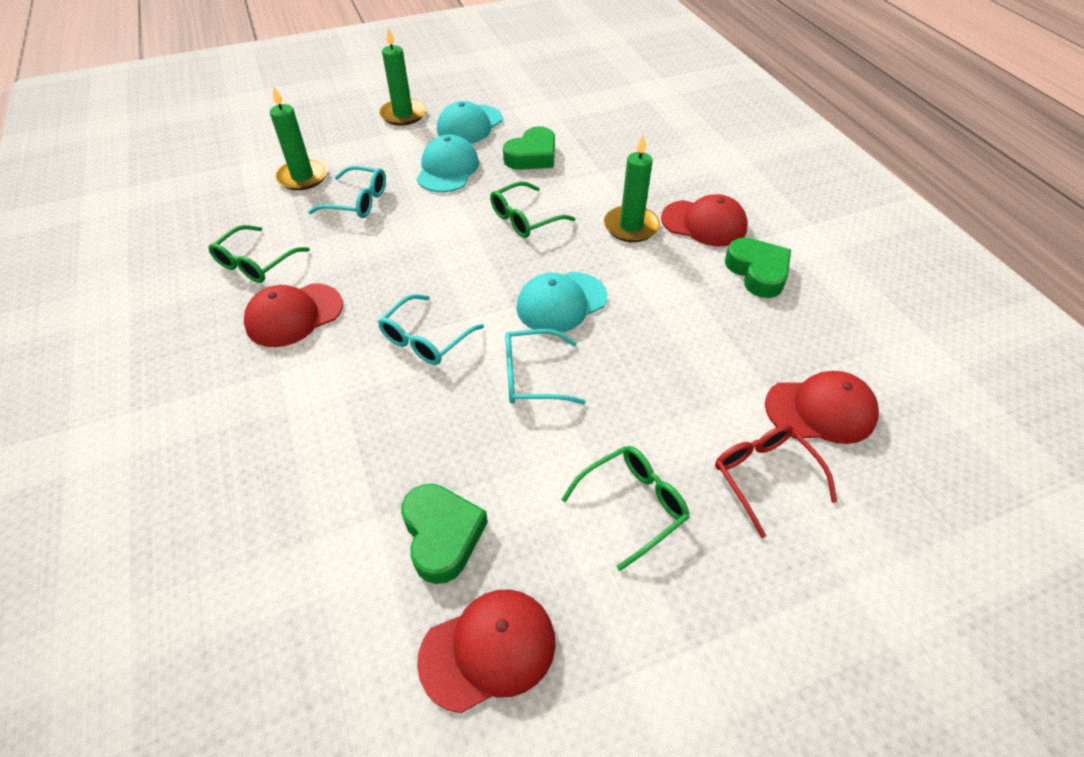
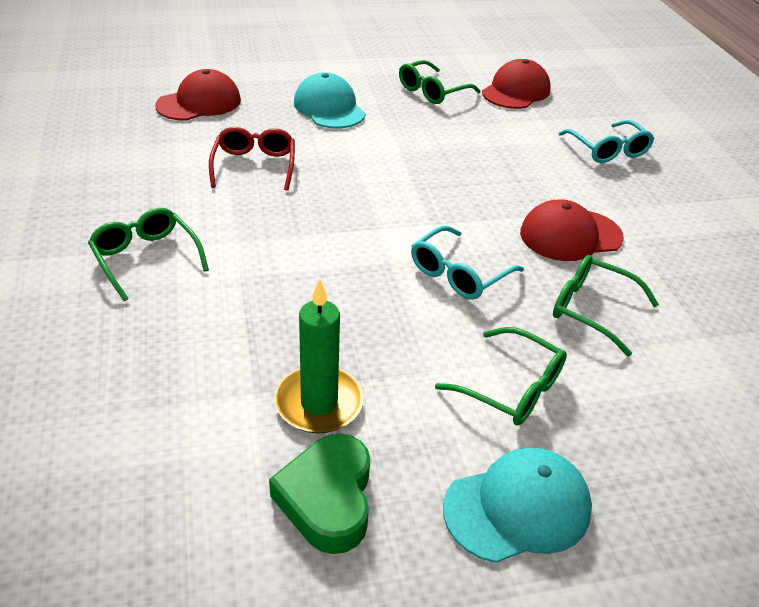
green candle: 3 -> 1
green glasses: 3 -> 4
green heart: 3 -> 1
red cap: 4 -> 3
turquoise cap: 3 -> 2
turquoise glasses: 3 -> 2

